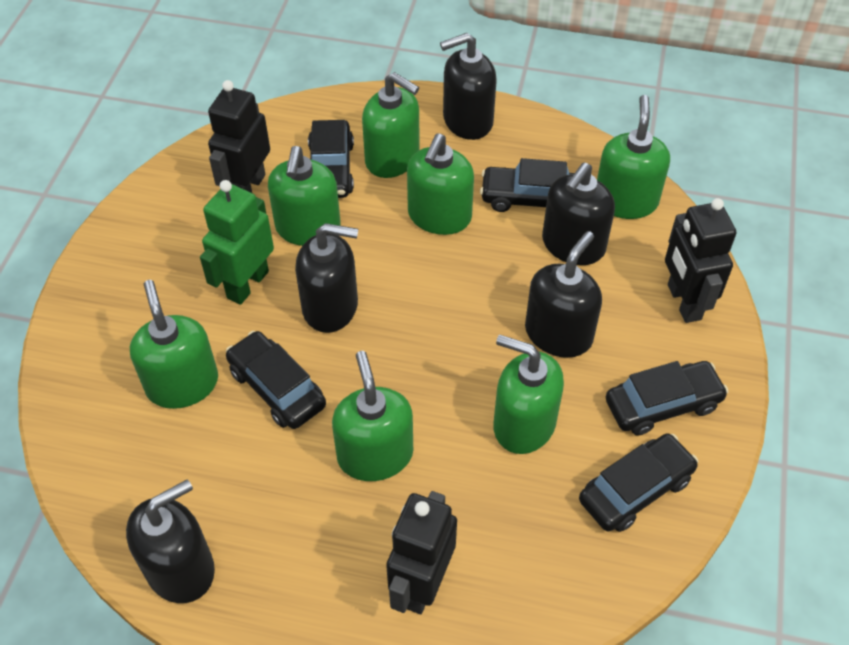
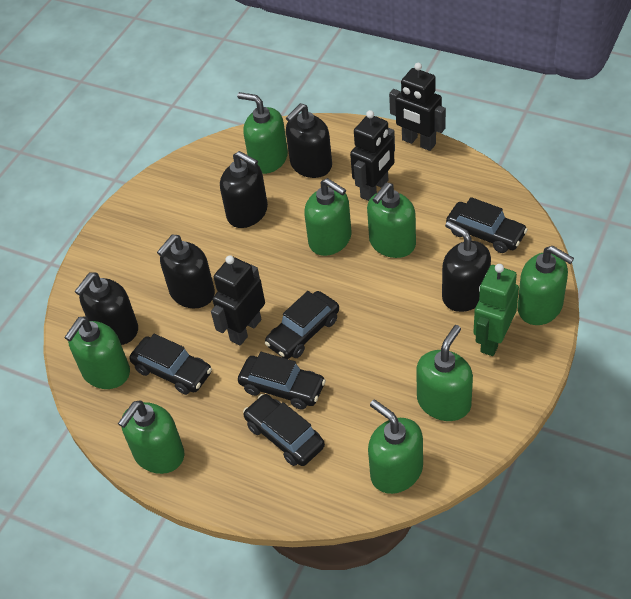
green soap dispenser: 7 -> 8

